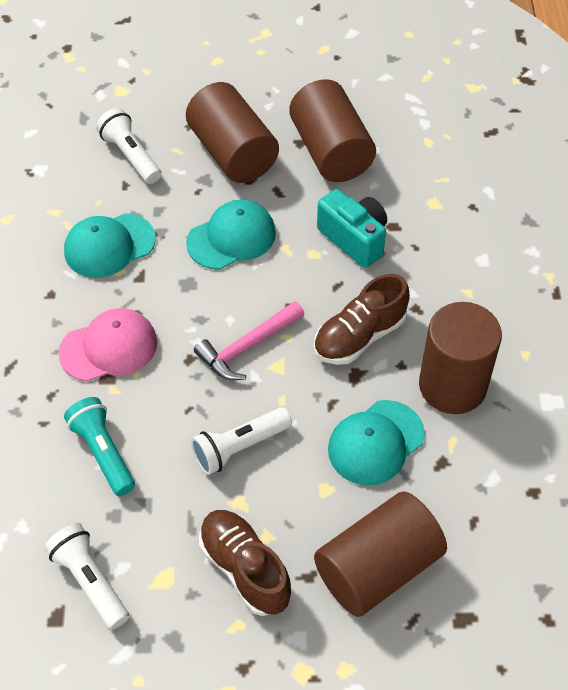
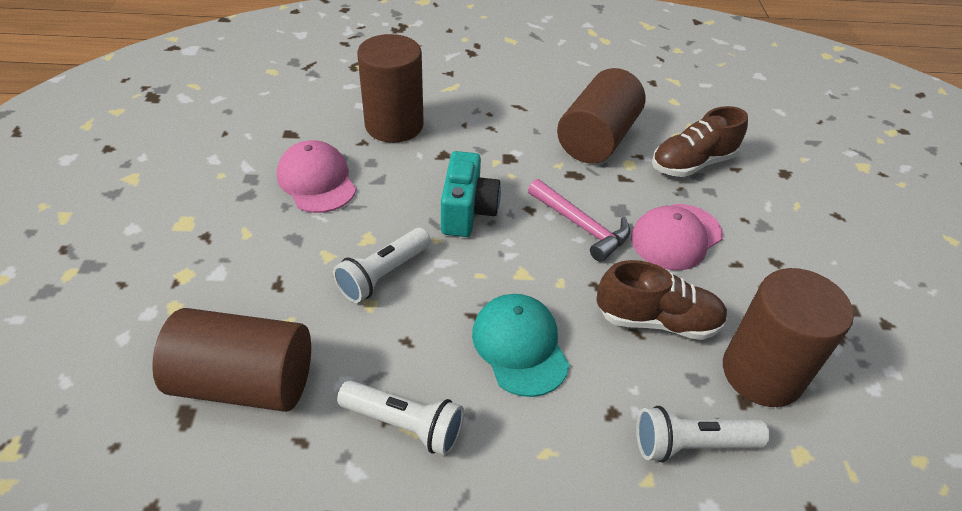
pink cap: 1 -> 2
turquoise cap: 3 -> 1
turquoise flashlight: 1 -> 0

